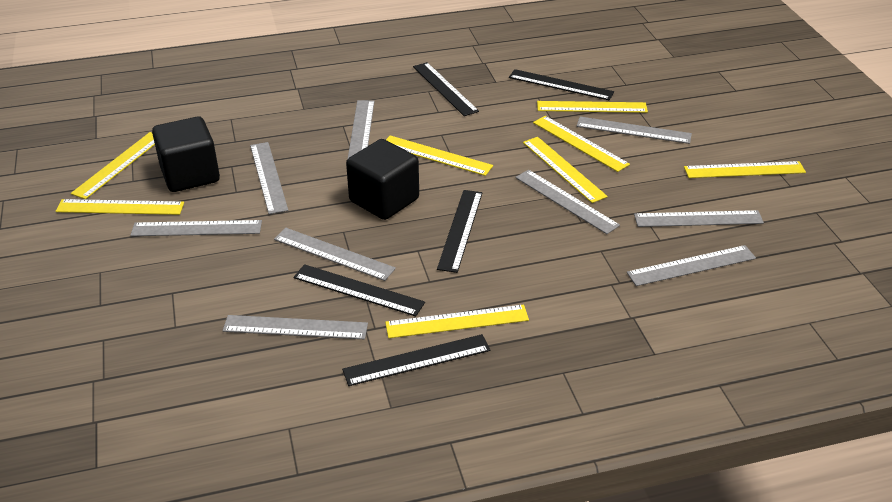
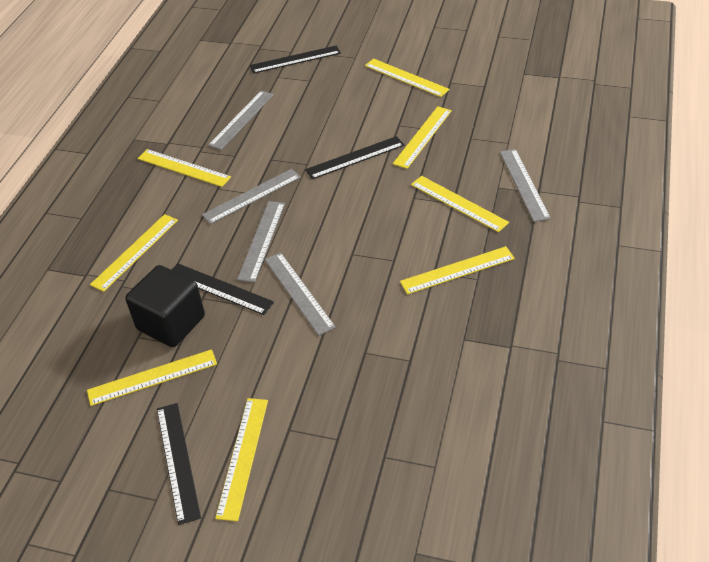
black cube: 2 -> 1
black ruler: 5 -> 4
grey ruler: 9 -> 5

